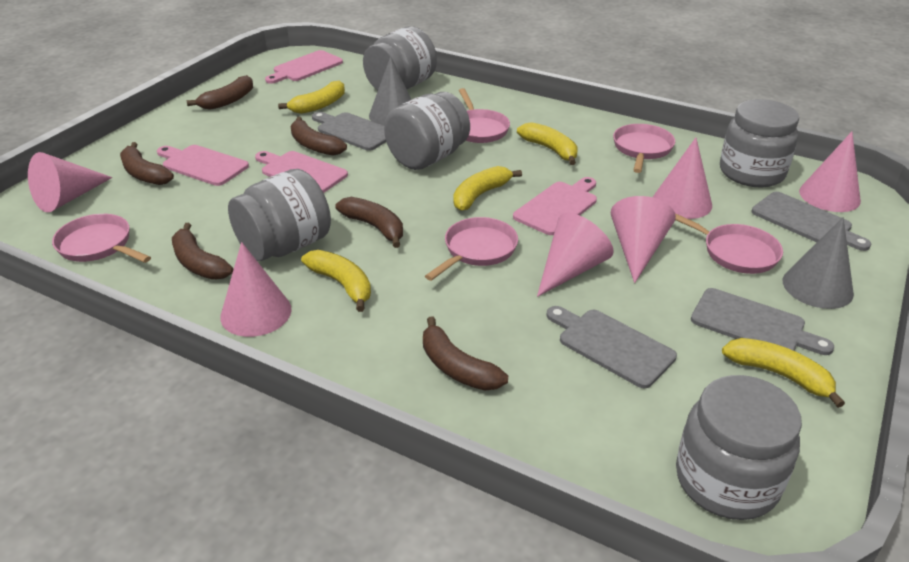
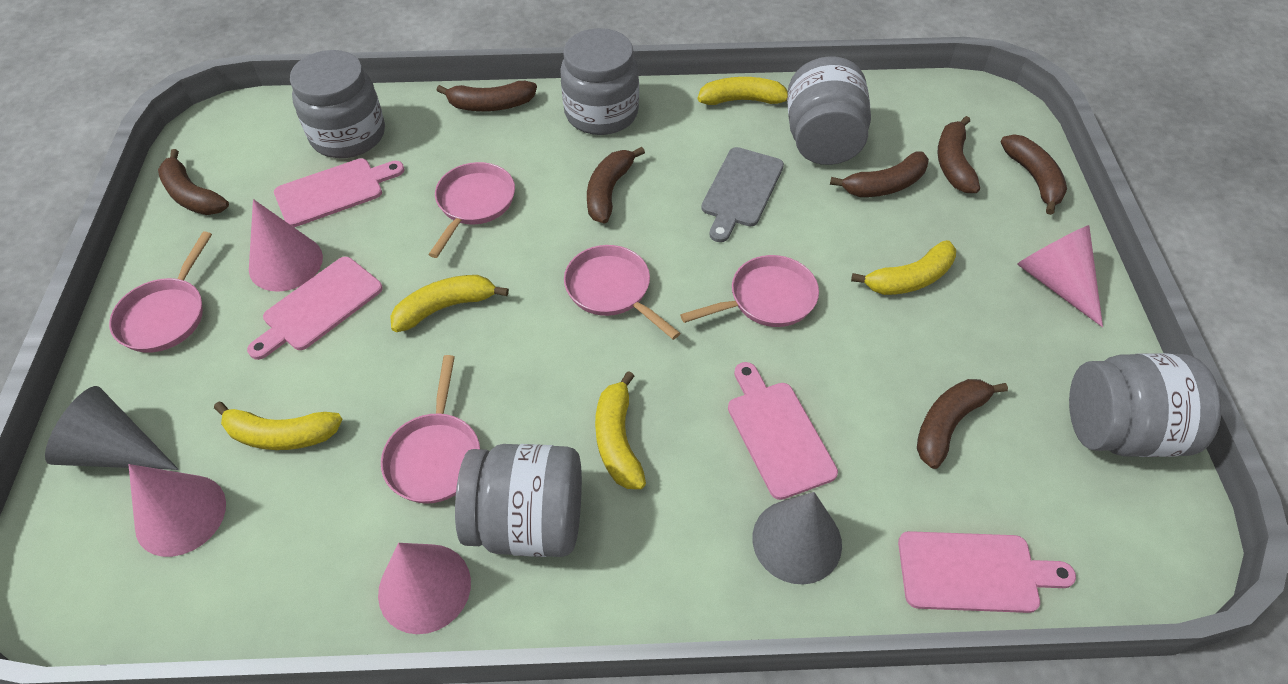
brown banana: 6 -> 7
grey cutting board: 4 -> 1
pink cone: 6 -> 4

